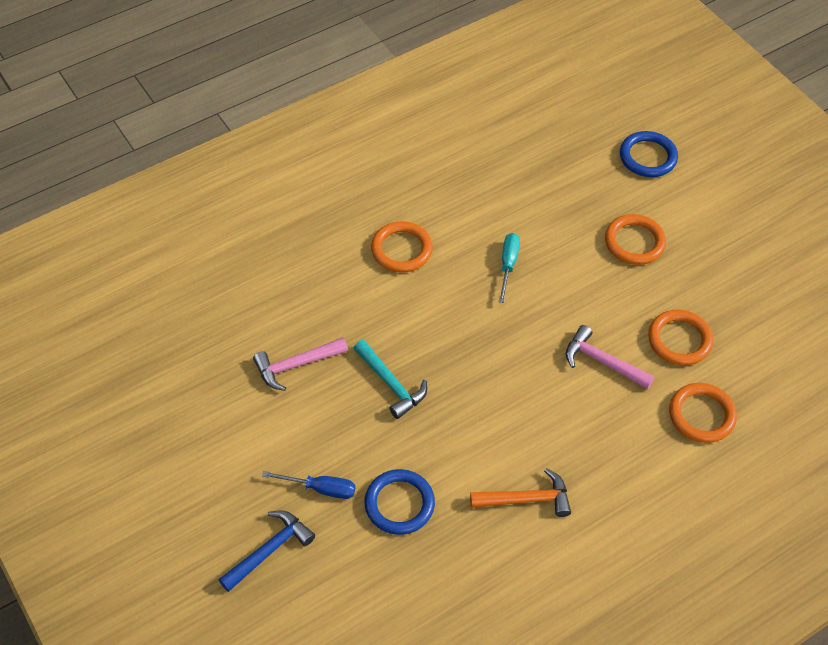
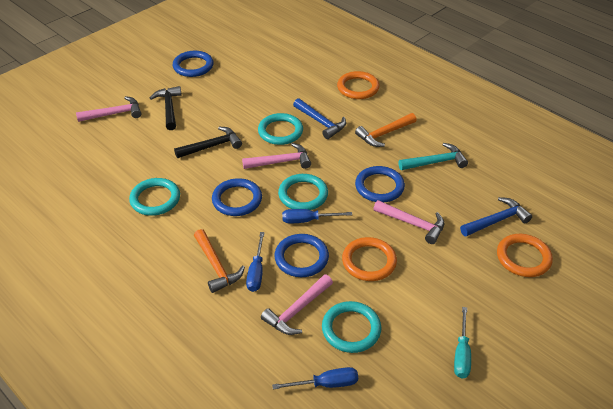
black hammer: 0 -> 2
blue hammer: 1 -> 2
blue ring: 2 -> 4
blue screwdriver: 1 -> 3
orange hammer: 1 -> 2
orange ring: 4 -> 3
pink hammer: 2 -> 4
turquoise ring: 0 -> 4

